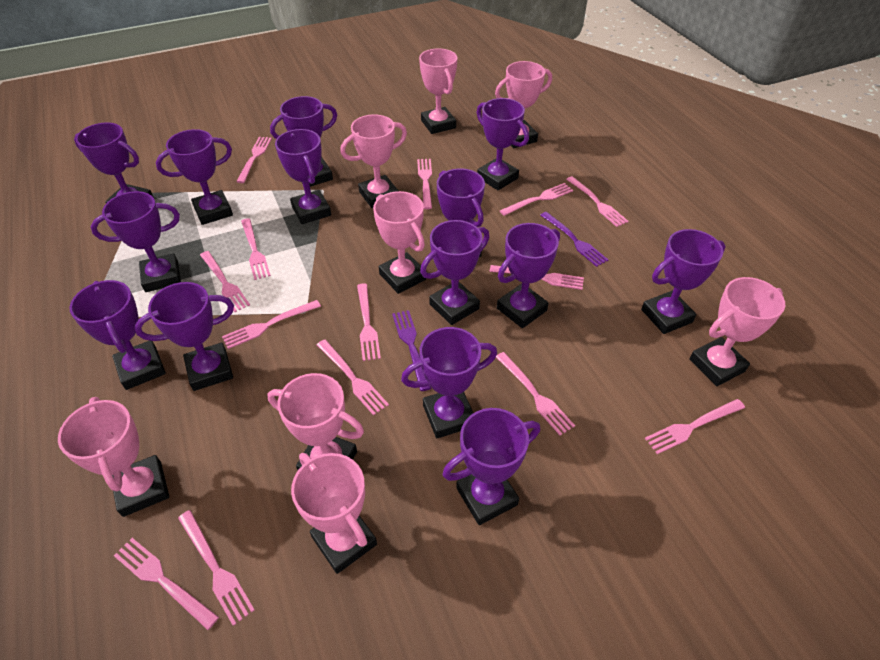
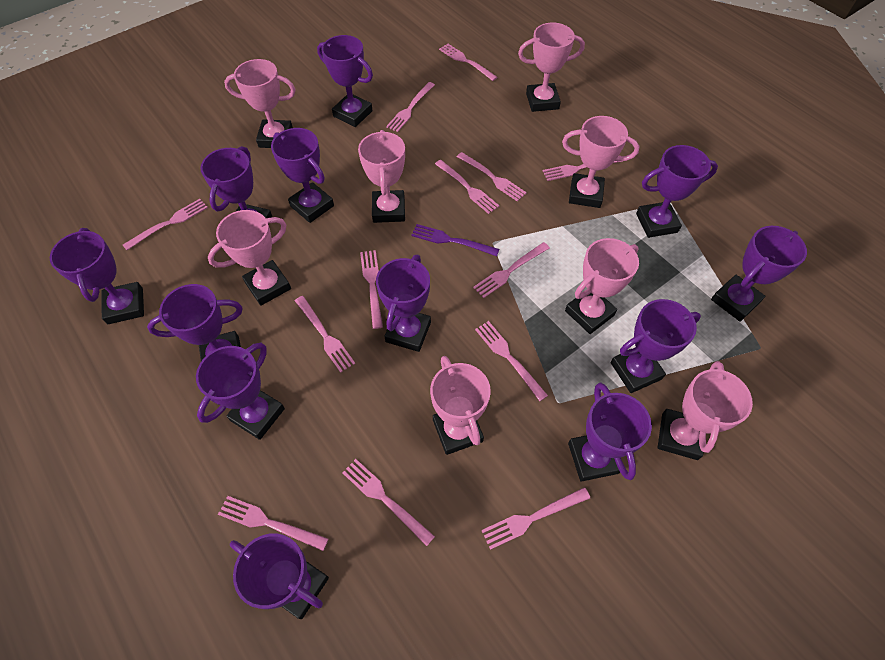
pink fork: 14 -> 13
purple fork: 2 -> 1
purple trophy: 14 -> 12

